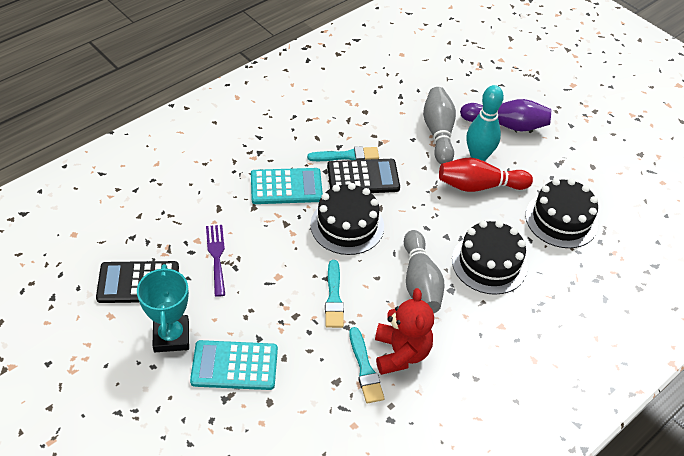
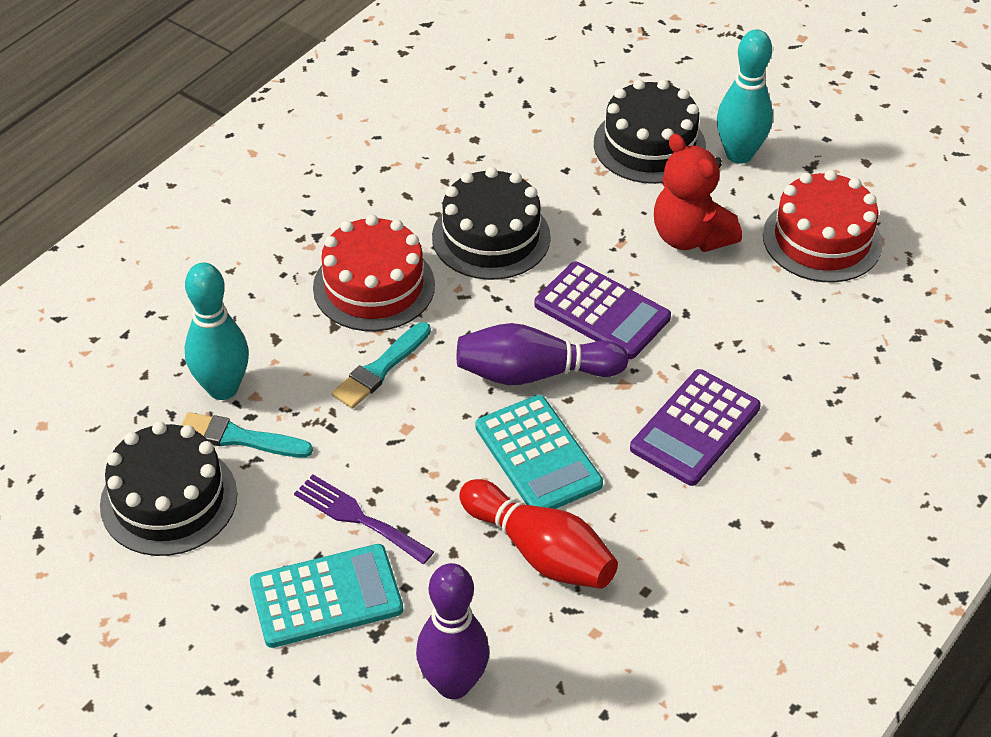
black calculator: 2 -> 0
grey bowling pin: 2 -> 0
purple bowling pin: 1 -> 2
purple calculator: 0 -> 2
red cake: 0 -> 2
turquoise bowling pin: 1 -> 2
turquoise brush: 3 -> 2
turquoise trophy: 1 -> 0

